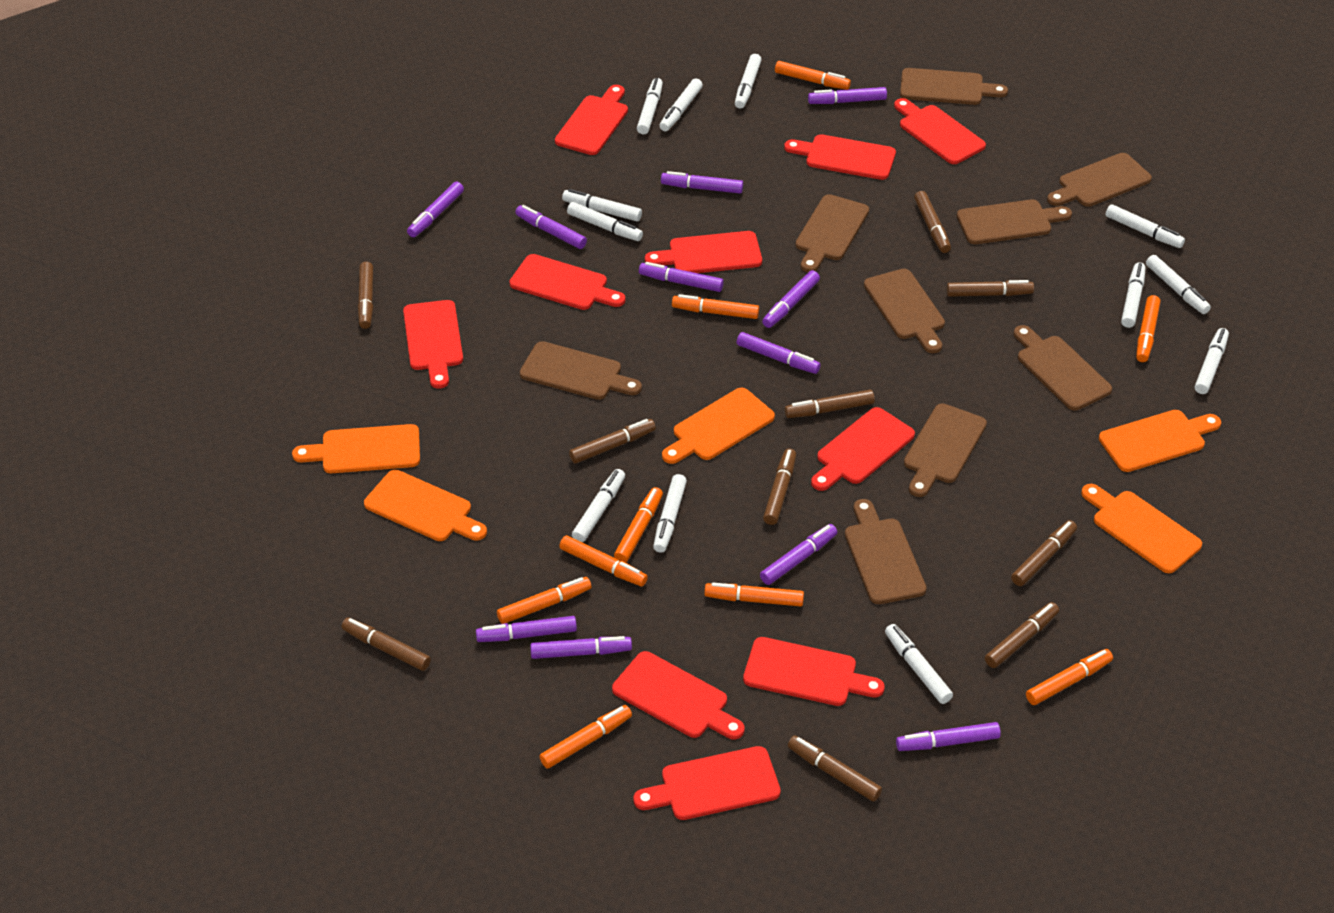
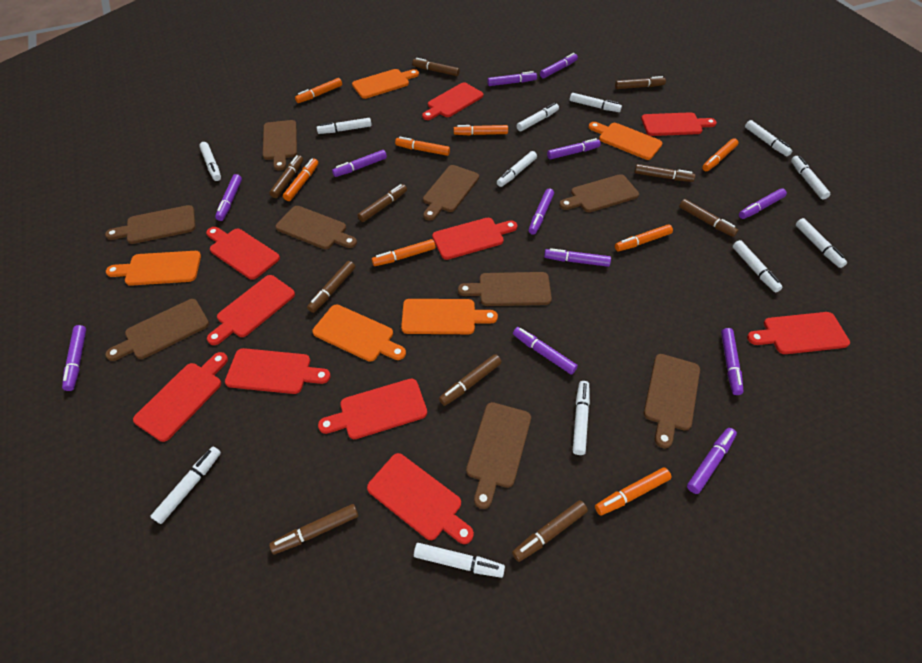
orange marker: 9 -> 8
purple marker: 11 -> 12

